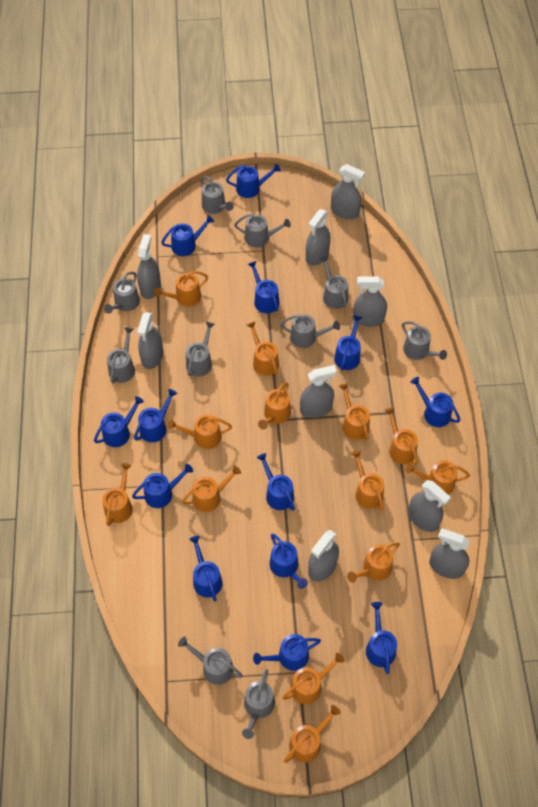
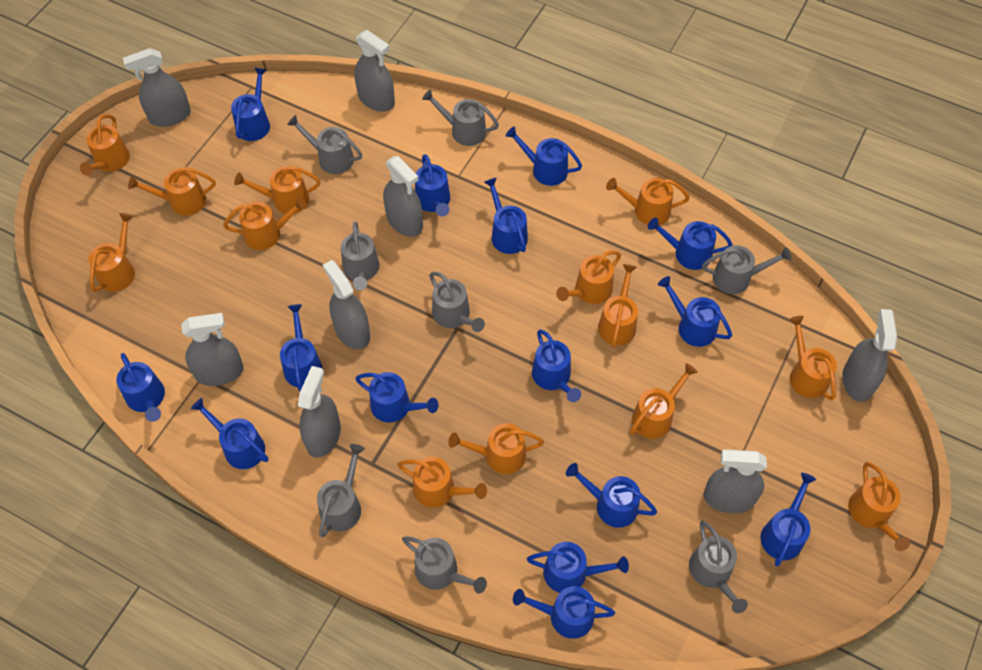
blue watering can: 13 -> 15
grey spray bottle: 9 -> 8
grey watering can: 10 -> 8

